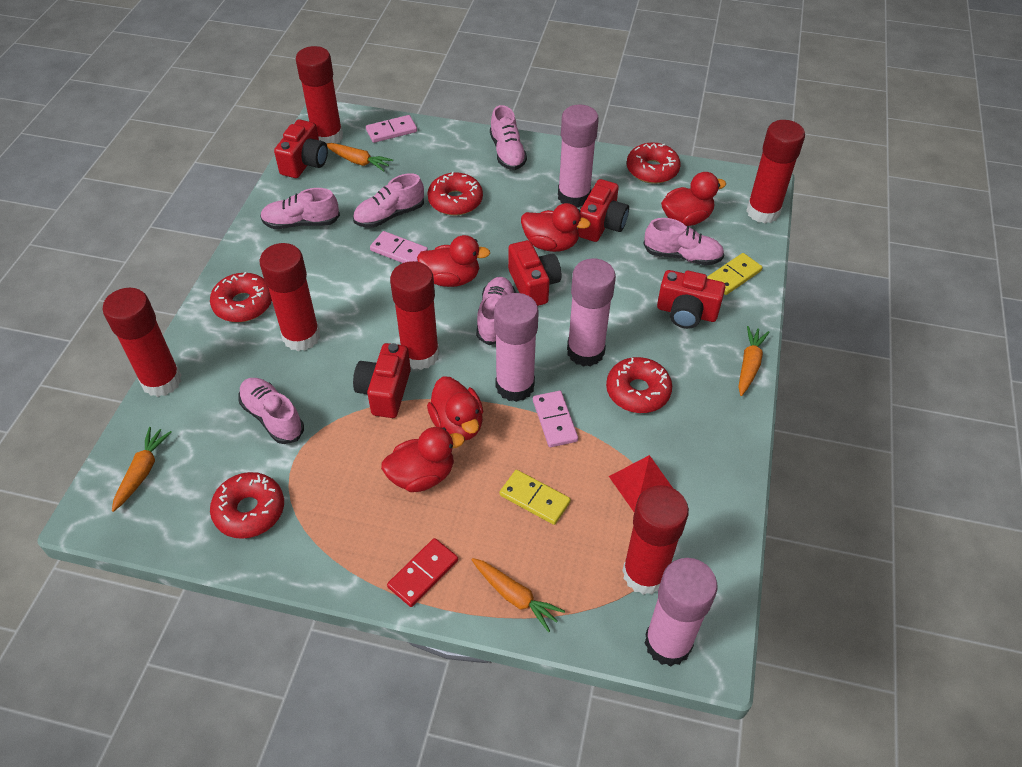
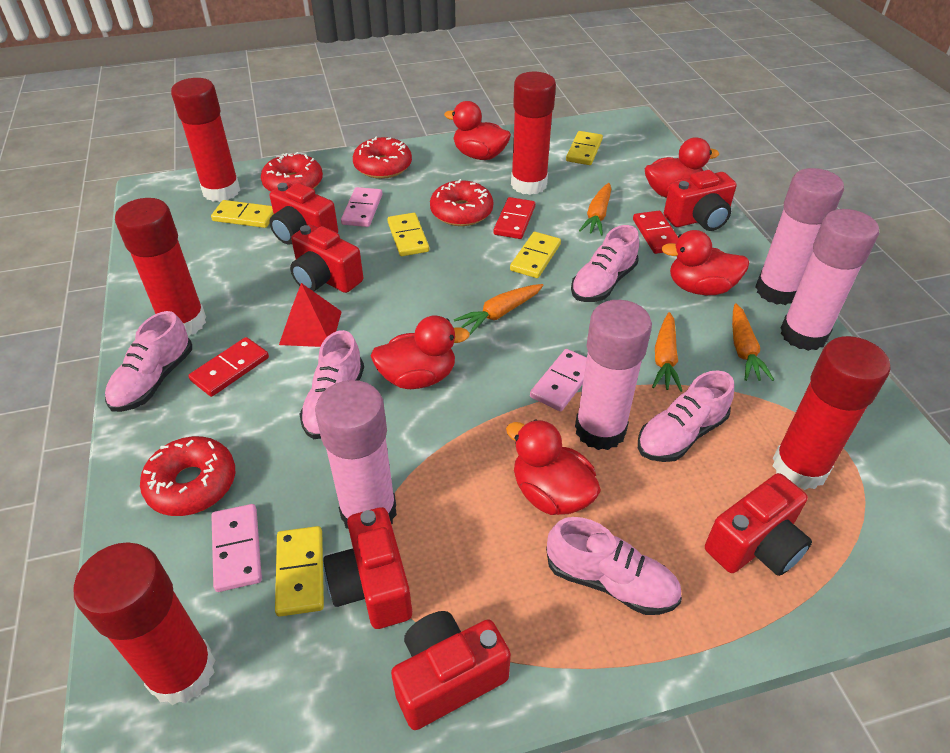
pink shoe: 6 -> 5
red camera: 5 -> 6
red domino: 1 -> 3
red donut: 5 -> 4
red glue stick: 6 -> 5
yellow domino: 2 -> 5

